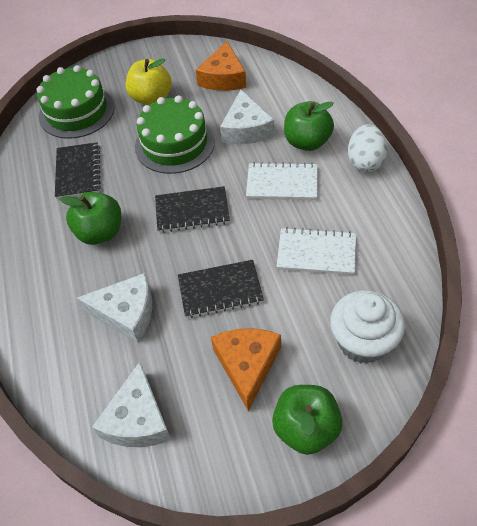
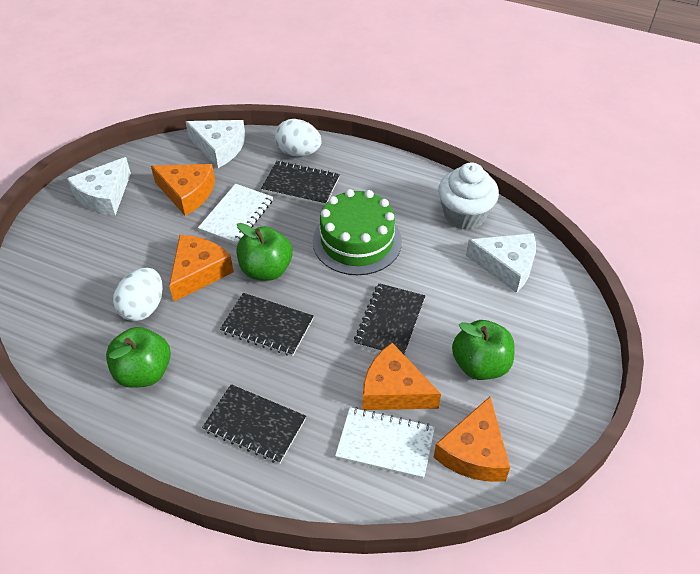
black notebook: 3 -> 4
green cake: 2 -> 1
orange cheese: 2 -> 4
white egg: 1 -> 2
yellow apple: 1 -> 0

